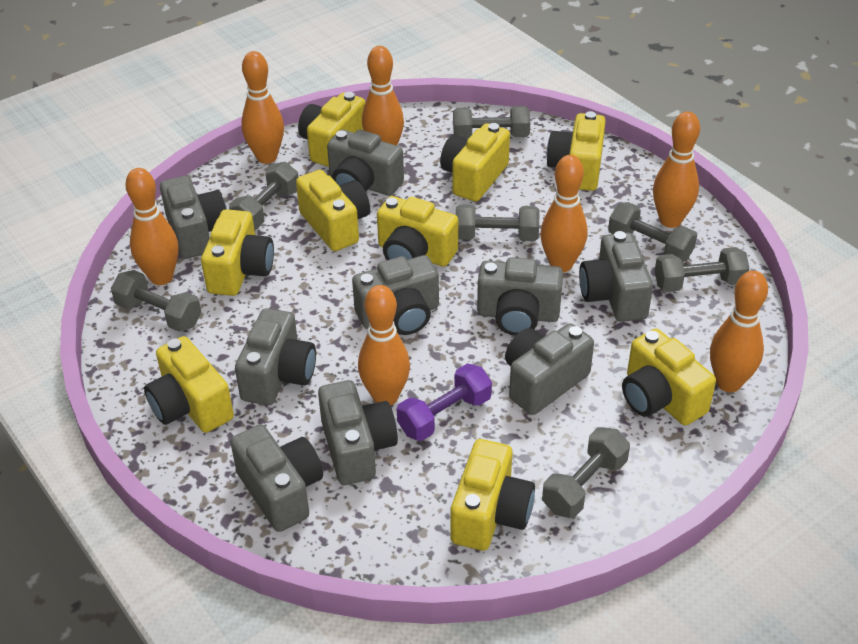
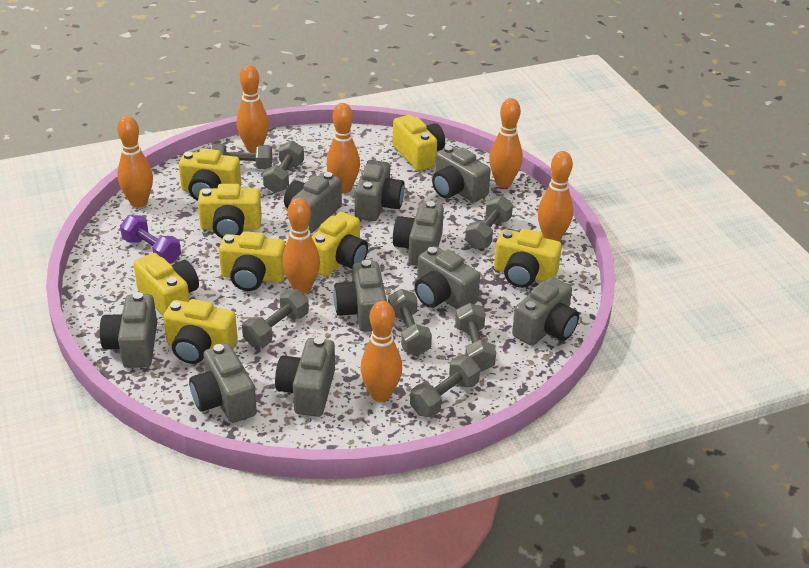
grey camera: 9 -> 10
yellow camera: 9 -> 8

